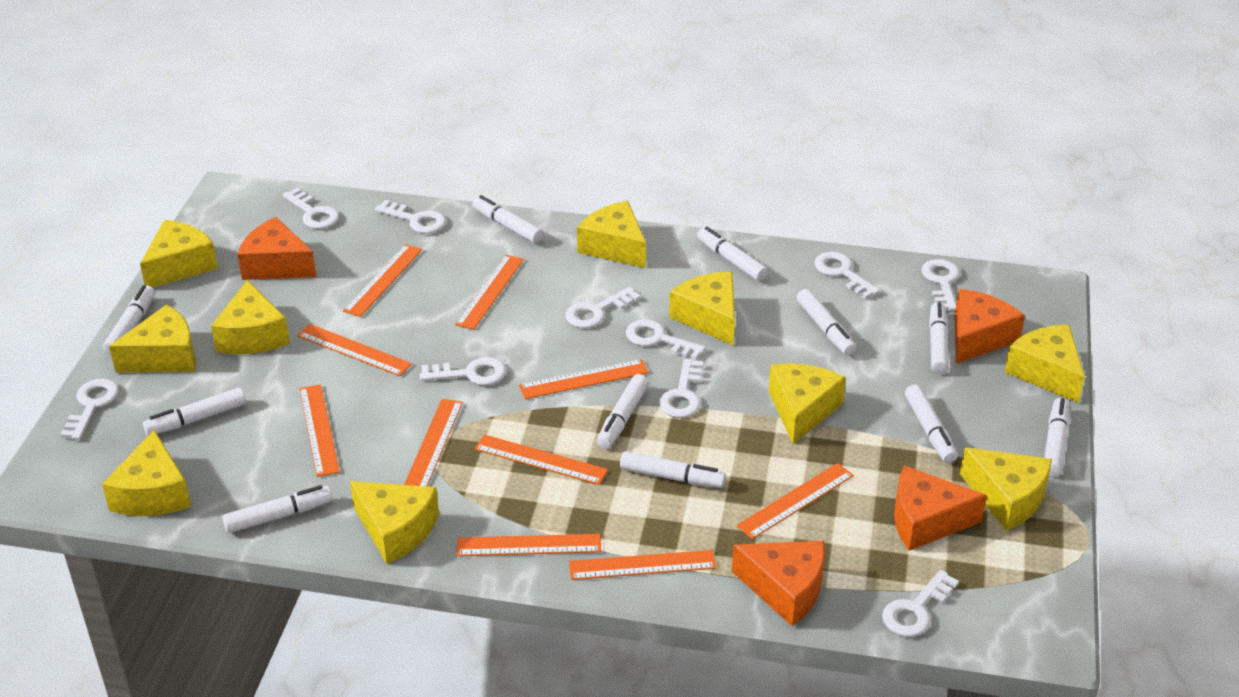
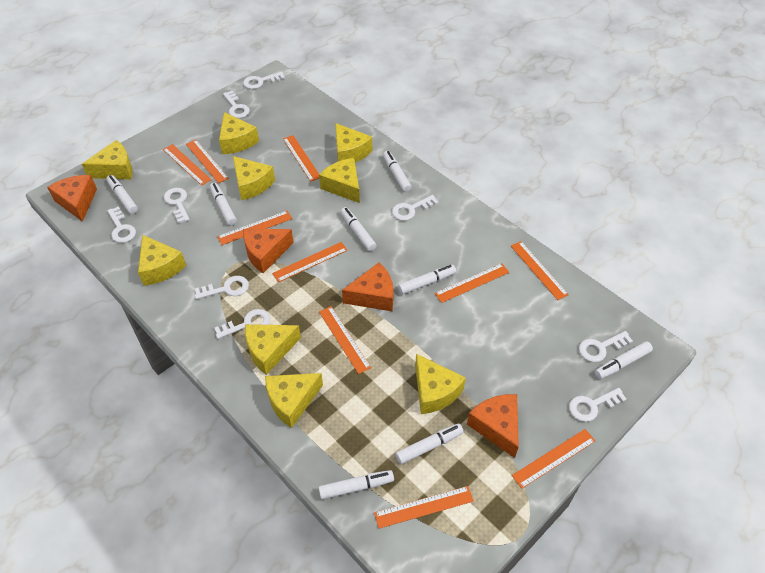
white key: 10 -> 9
white marker: 11 -> 8
yellow cheese: 10 -> 9

